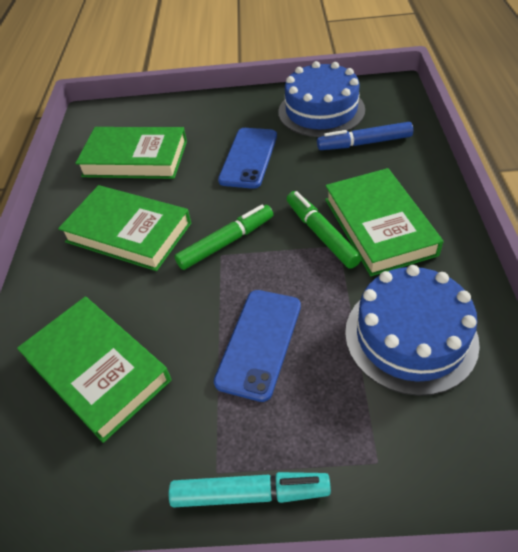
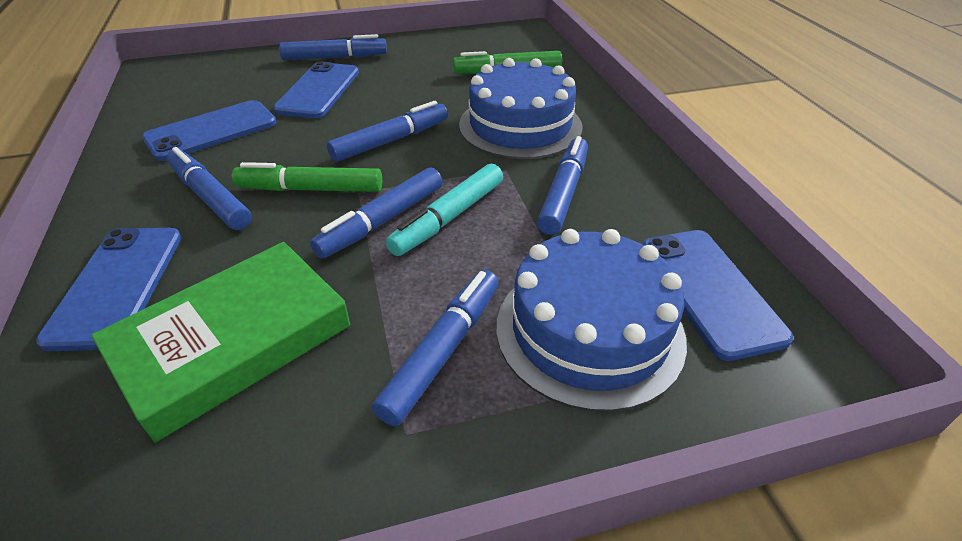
blue marker: 1 -> 6
blue phone: 2 -> 4
green book: 4 -> 1

